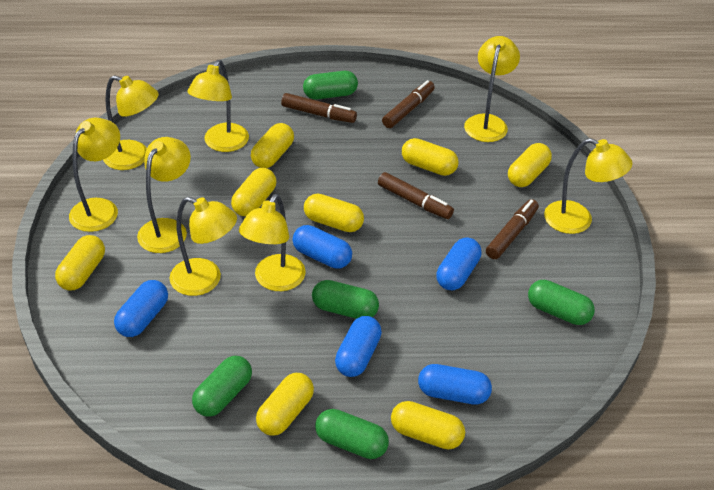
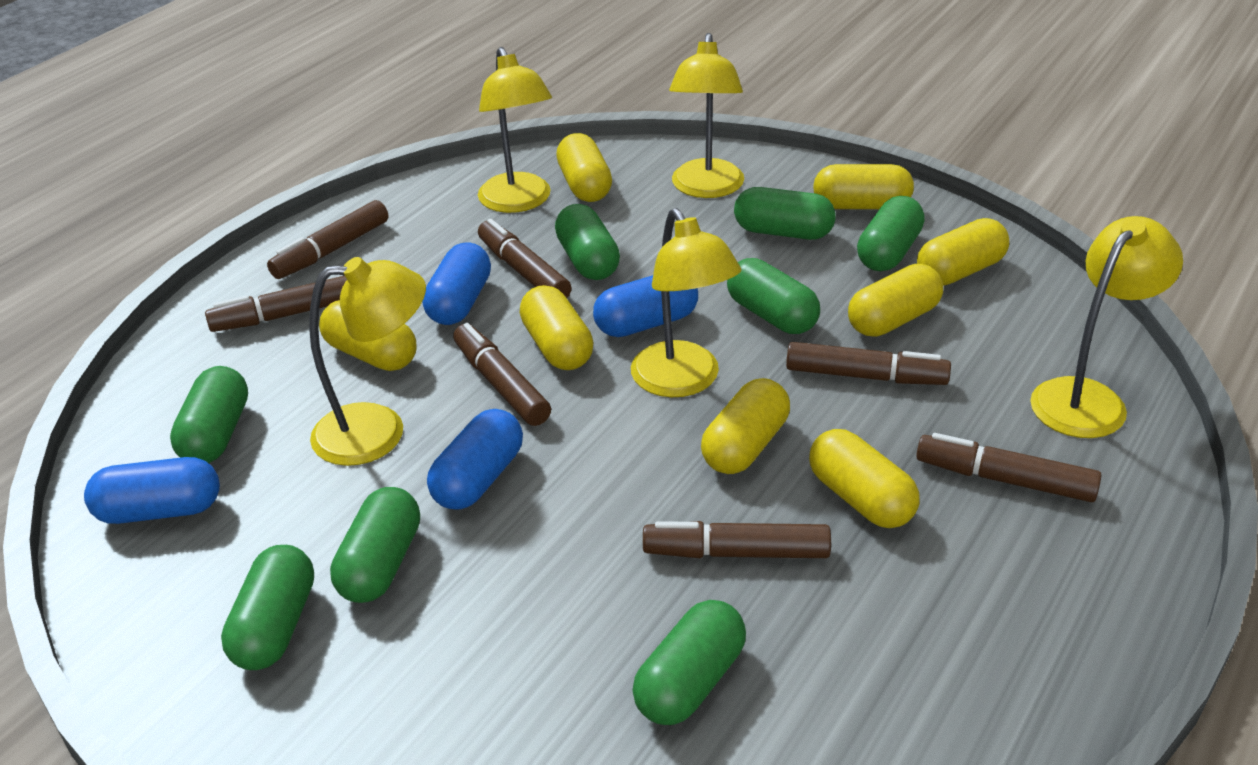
blue capsule: 5 -> 4
brown marker: 4 -> 7
green capsule: 5 -> 8
yellow lamp: 8 -> 5

